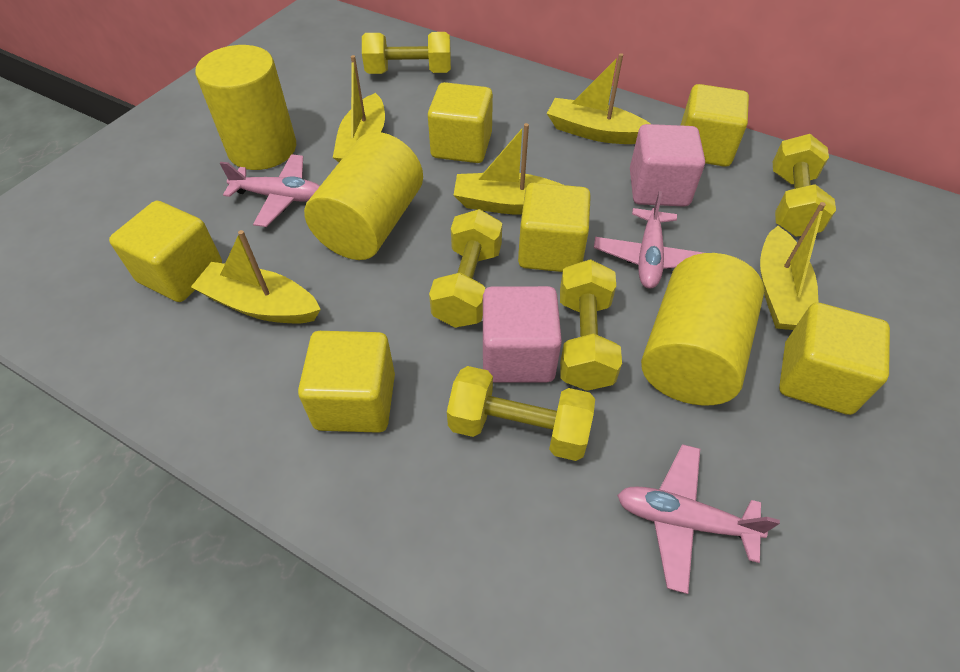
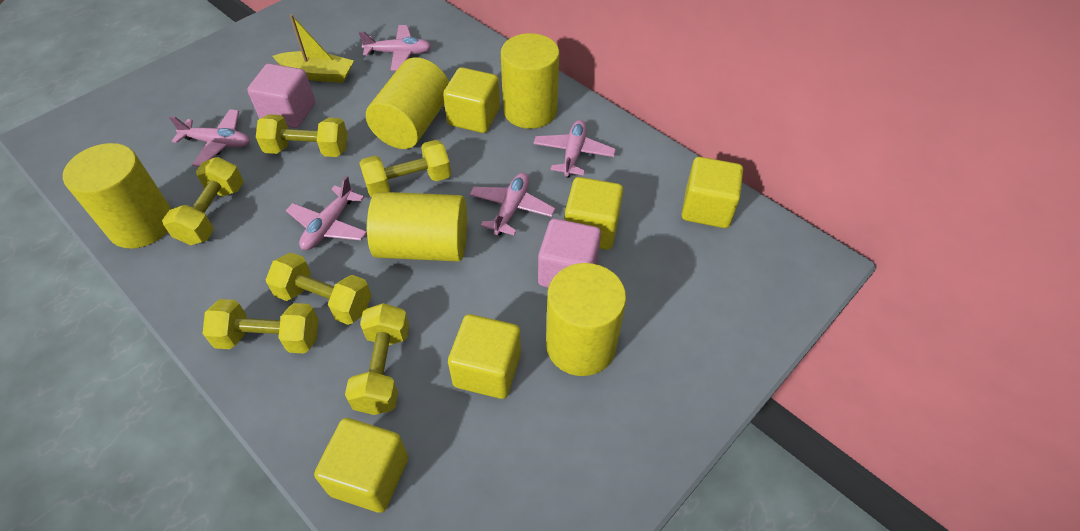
pink plane: 3 -> 5
yellow boat: 5 -> 1
yellow cube: 6 -> 5
yellow cylinder: 3 -> 5
yellow dumbbell: 5 -> 6

